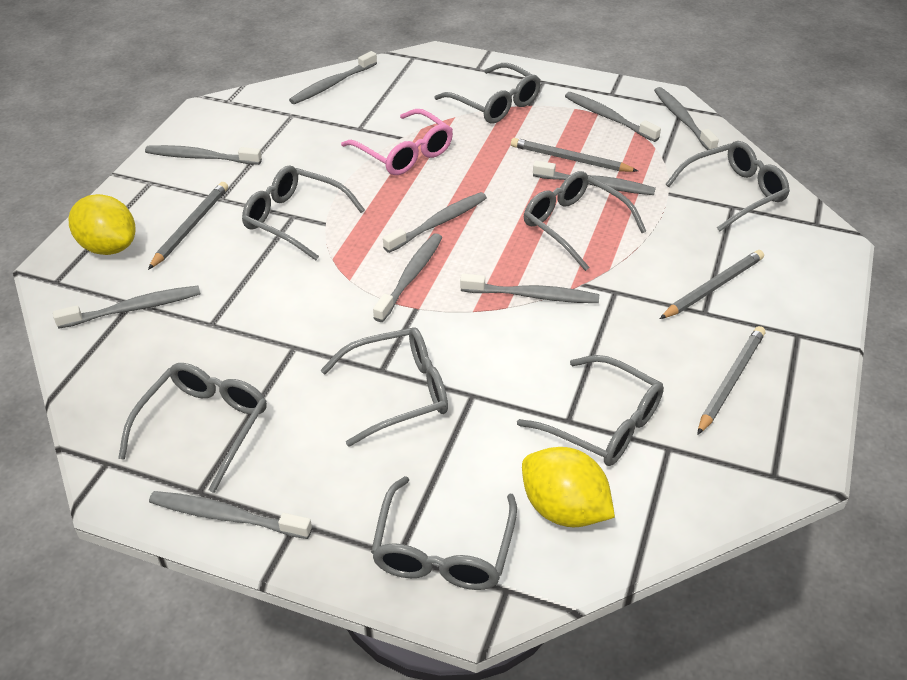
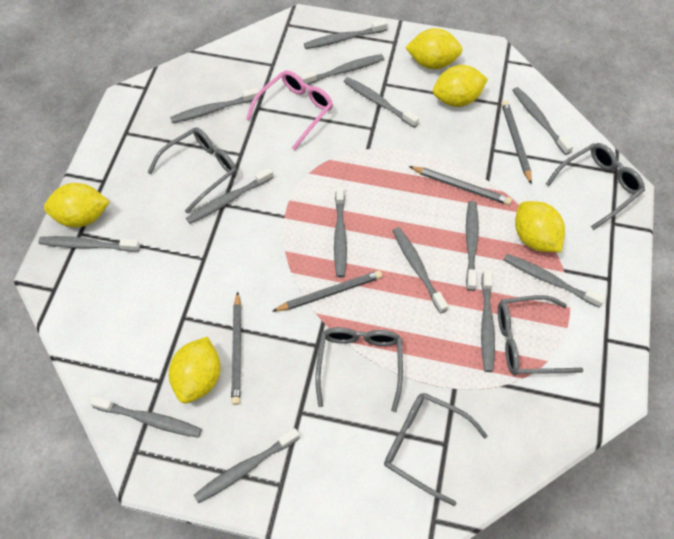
grey glasses: 8 -> 5
grey toothbrush: 10 -> 14
yellow lemon: 2 -> 5

